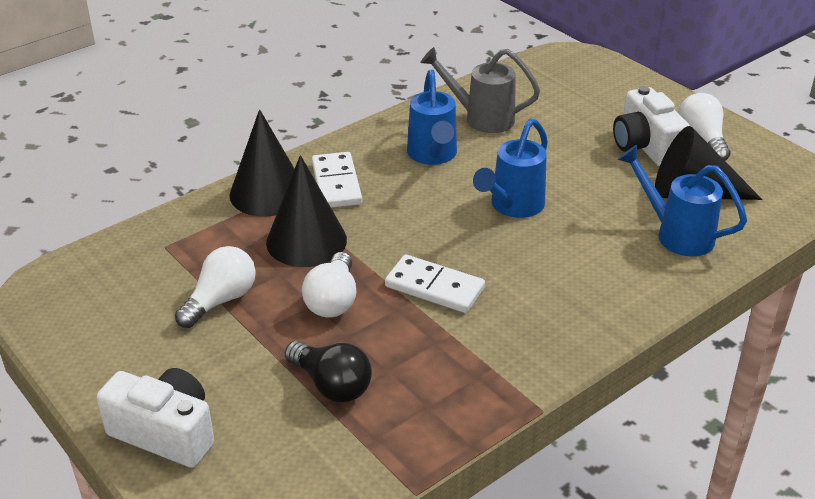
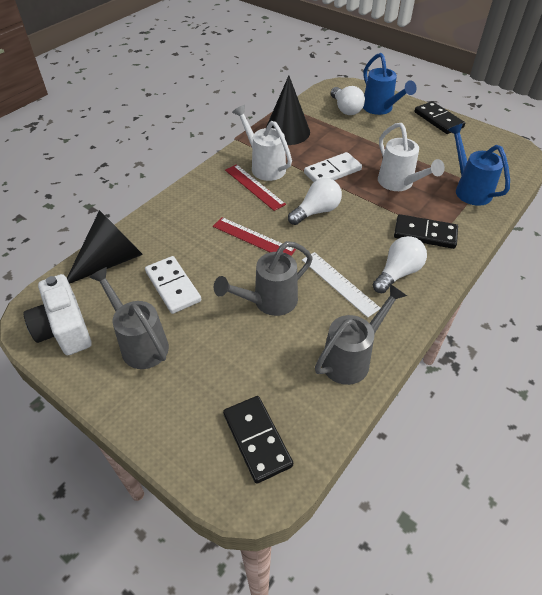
black cone: 3 -> 2
black domino: 0 -> 3
black light bulb: 1 -> 0
blue watering can: 3 -> 2
grey watering can: 1 -> 3
red ruler: 0 -> 2
white camera: 2 -> 1
white ruler: 0 -> 1
white watering can: 0 -> 2

